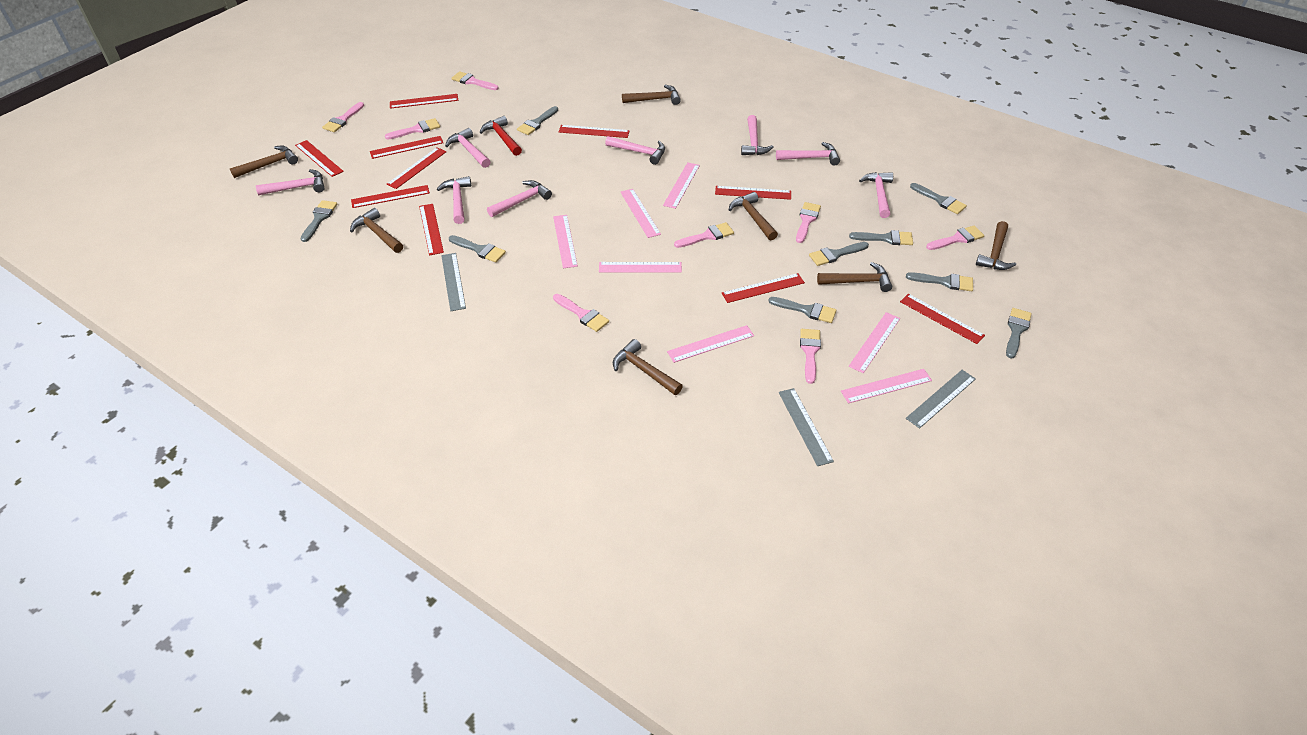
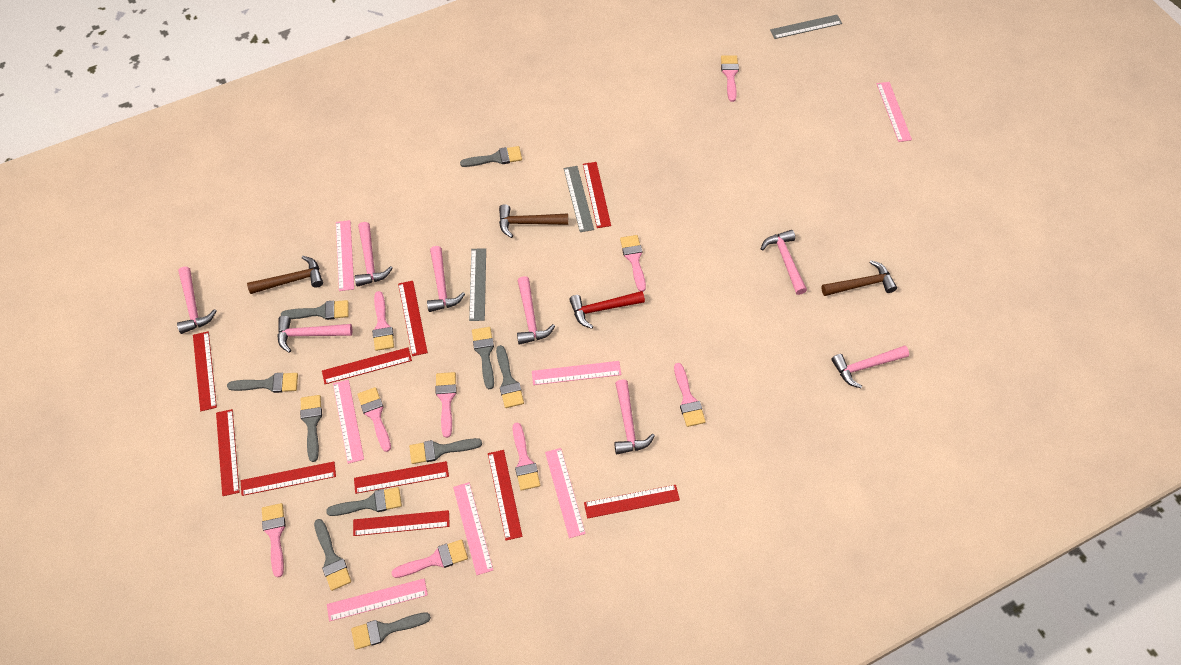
brown hammer: 7 -> 3
grey brush: 9 -> 10
pink brush: 8 -> 9

